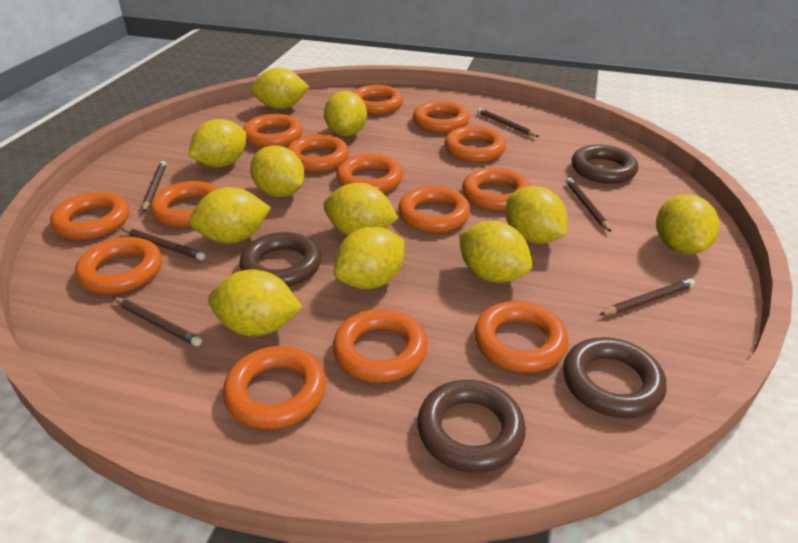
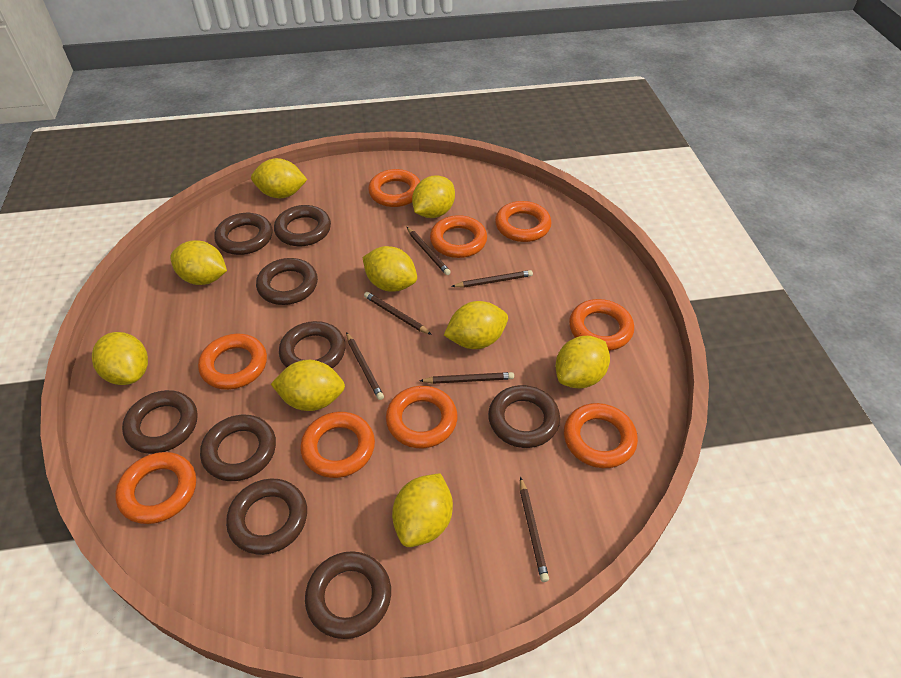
brown ring: 4 -> 9
orange ring: 14 -> 9
yellow lemon: 11 -> 9

